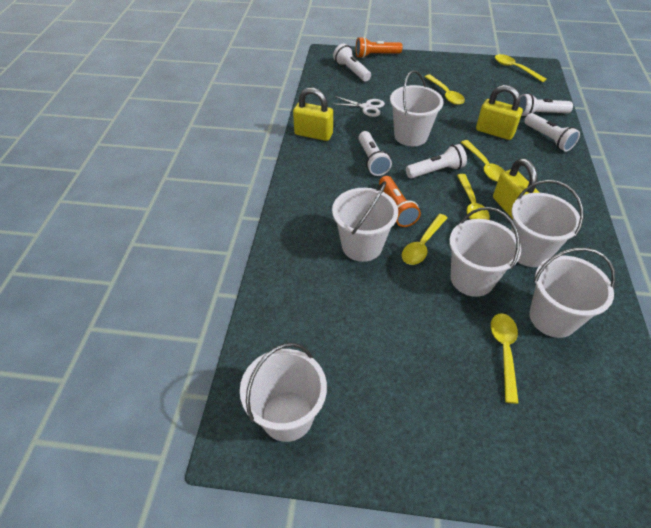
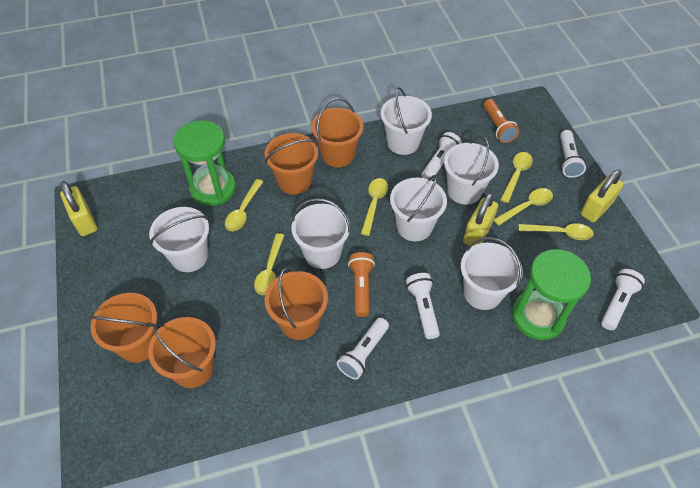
green hourglass: 0 -> 2
orange bucket: 0 -> 5
white scissors: 1 -> 0

